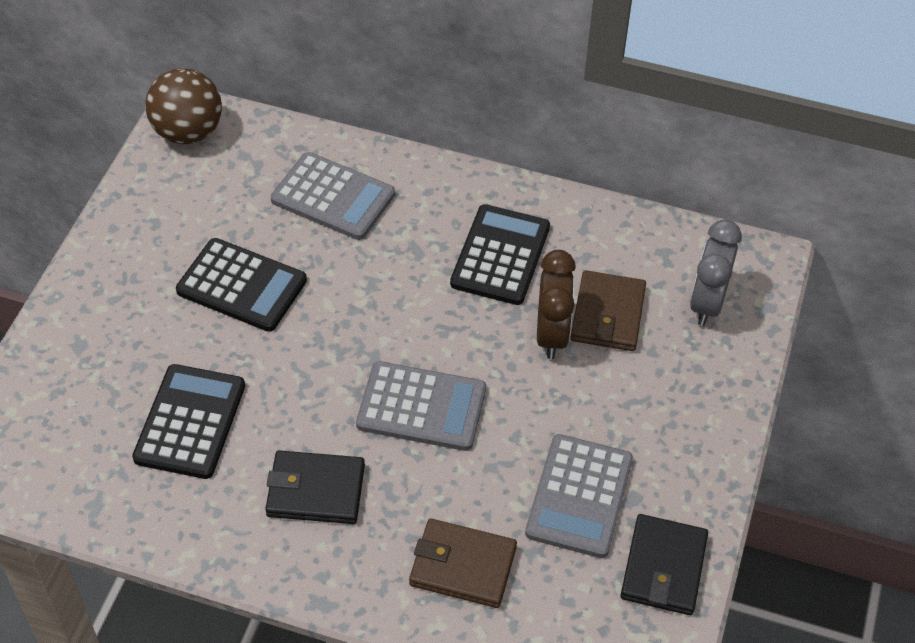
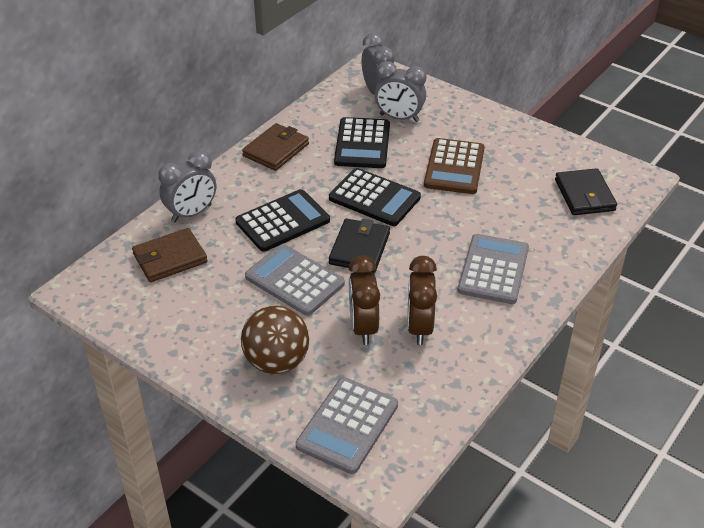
brown calculator: 0 -> 1
brown clock: 1 -> 2
grey clock: 1 -> 3

